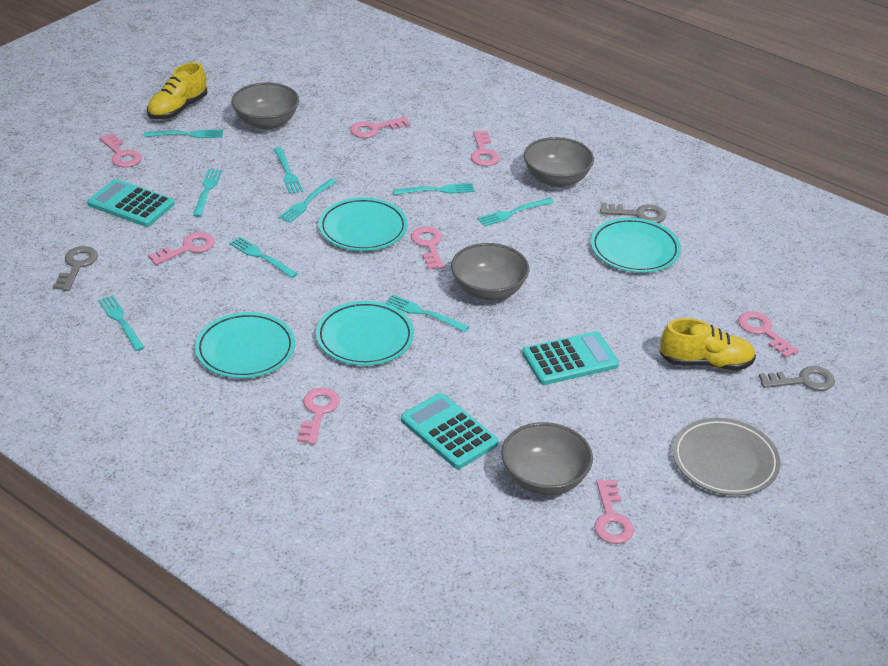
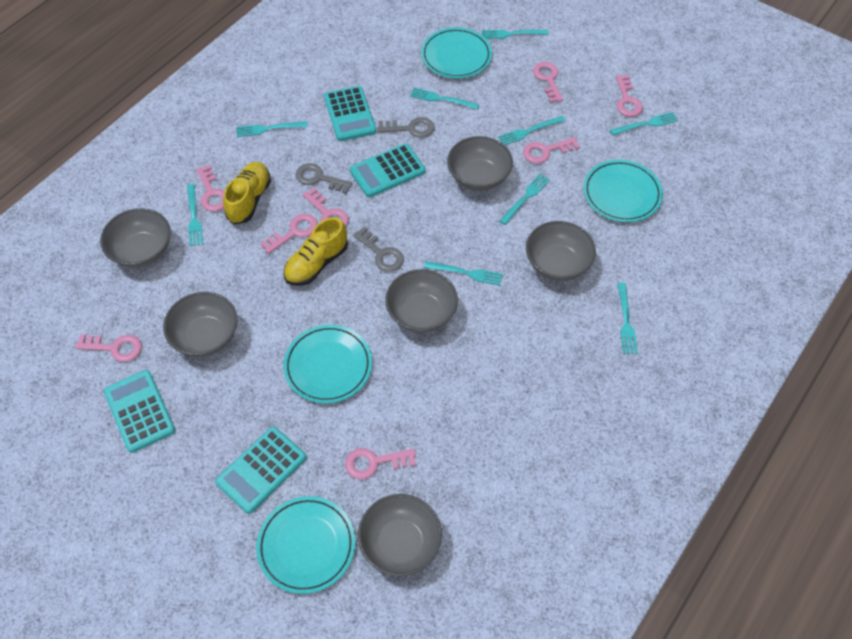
grey bowl: 4 -> 6
grey plate: 1 -> 0
turquoise calculator: 3 -> 4

